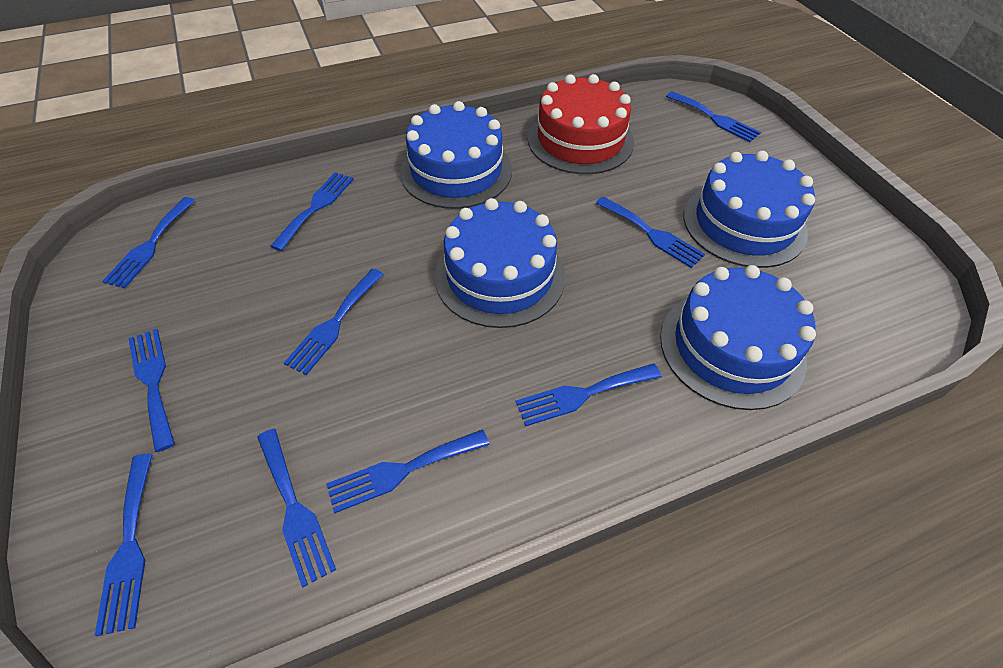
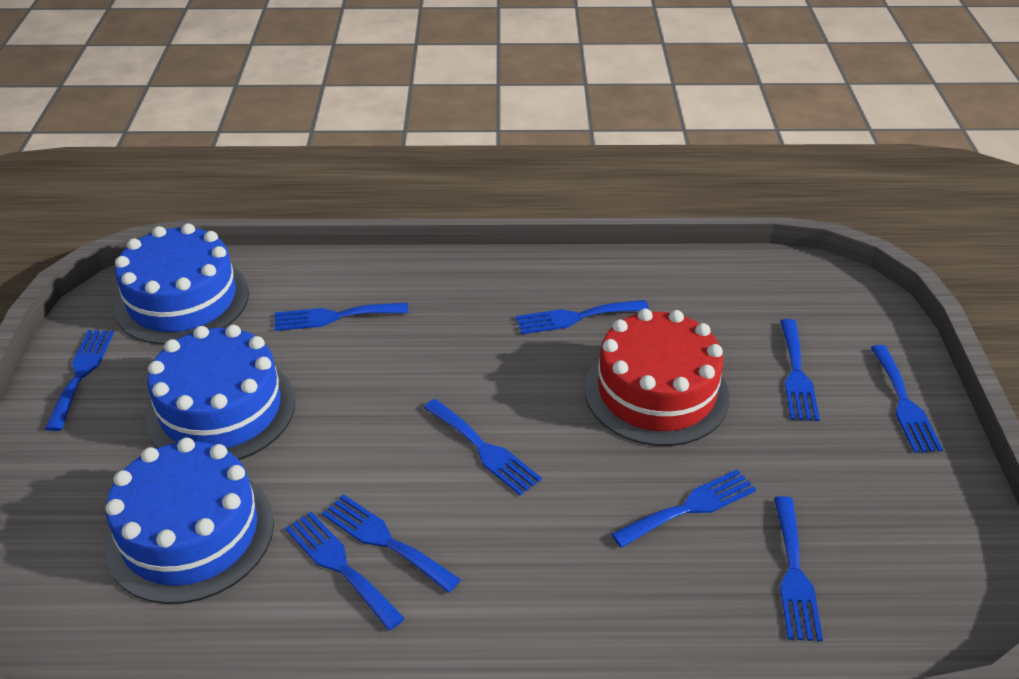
blue cake: 4 -> 3

